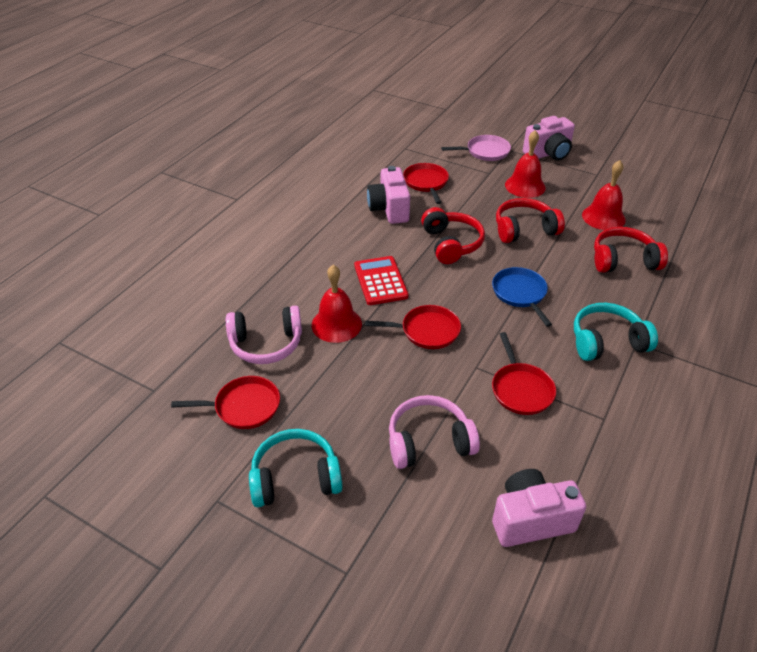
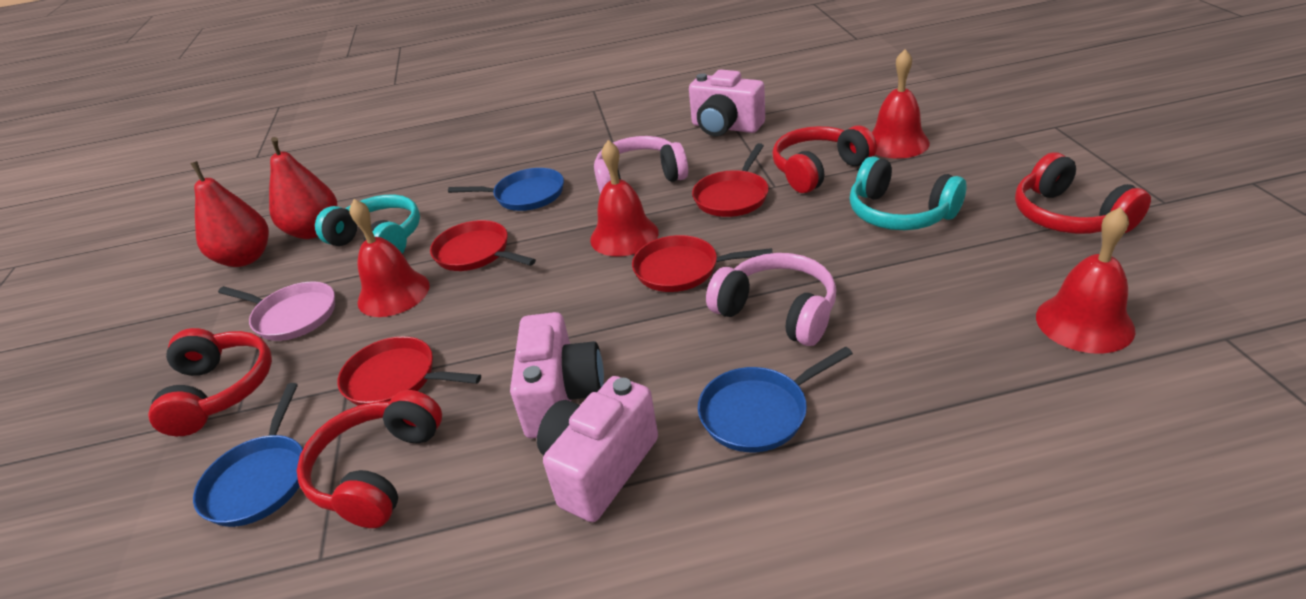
blue pan: 1 -> 3
red bell: 3 -> 4
red calculator: 1 -> 0
red headphones: 3 -> 4
red pear: 0 -> 2

